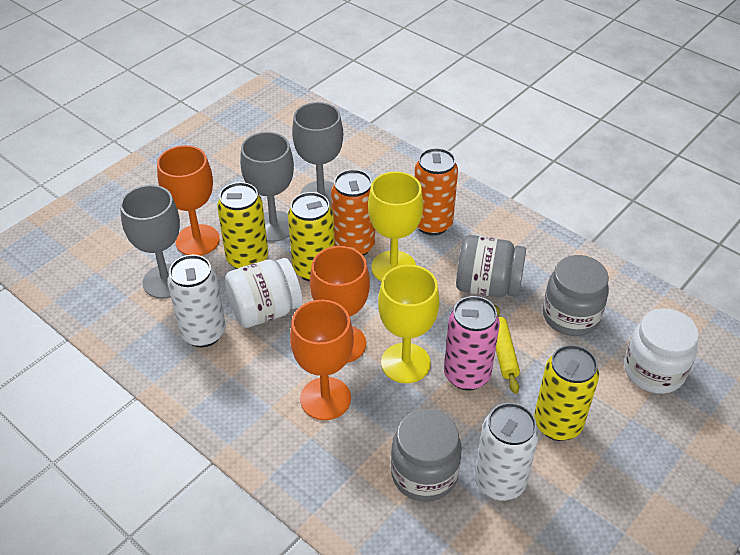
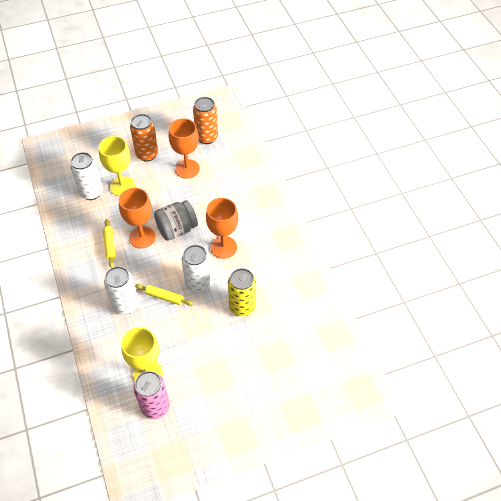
grey goblet: 3 -> 0
grey jar: 3 -> 1
white can: 2 -> 3
white jar: 2 -> 0
yellow can: 3 -> 1
yellow rolling pin: 1 -> 2

